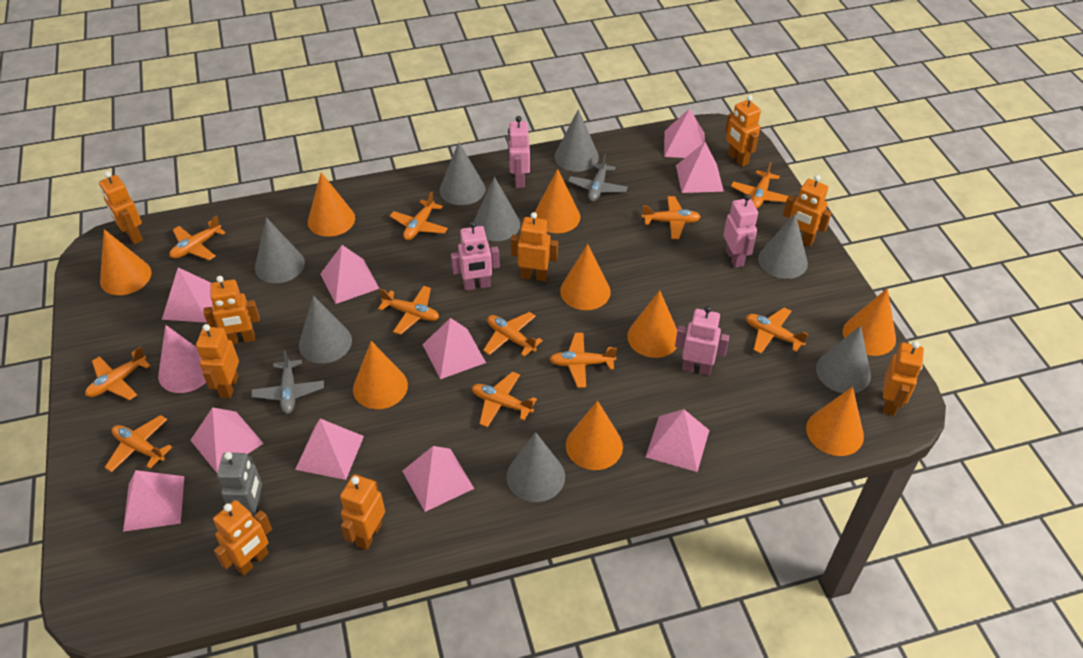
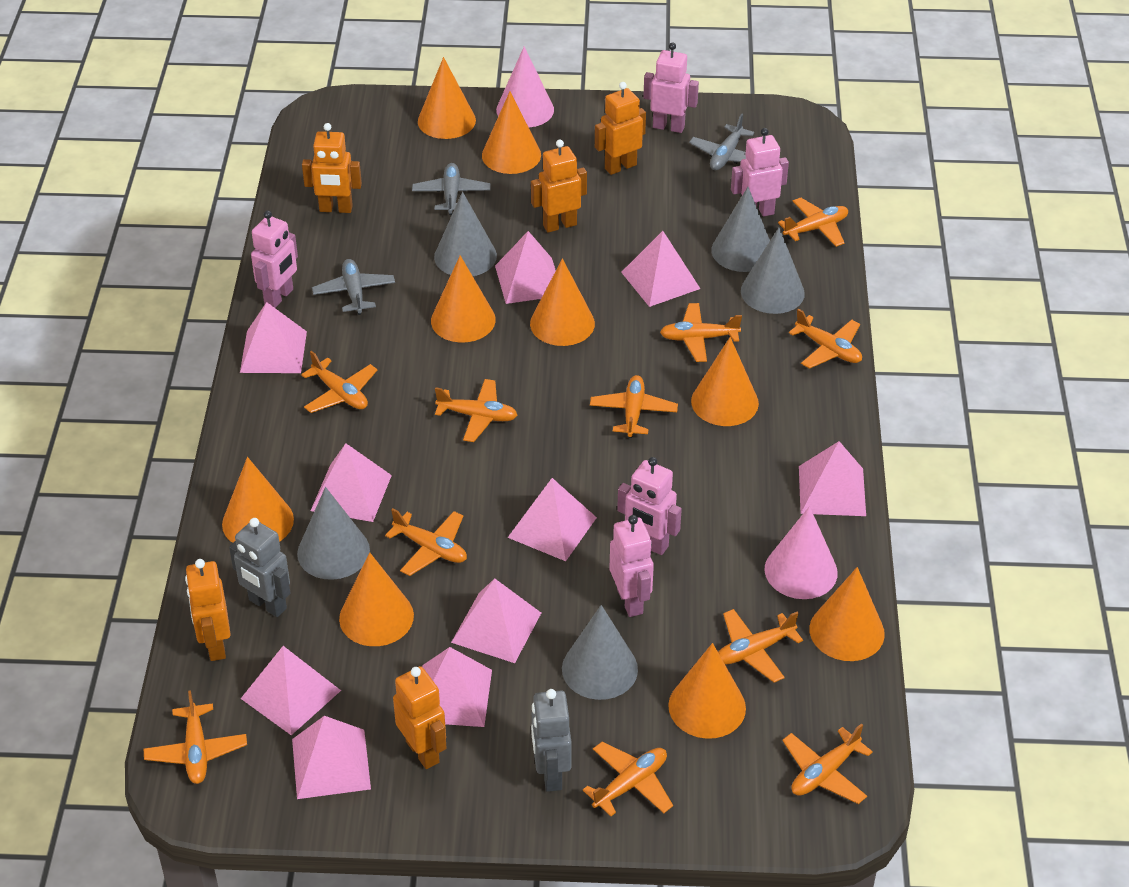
grey cone: 8 -> 5
grey plane: 2 -> 3
grey robot: 1 -> 2
orange robot: 9 -> 5
pink cone: 1 -> 2
pink robot: 4 -> 5

